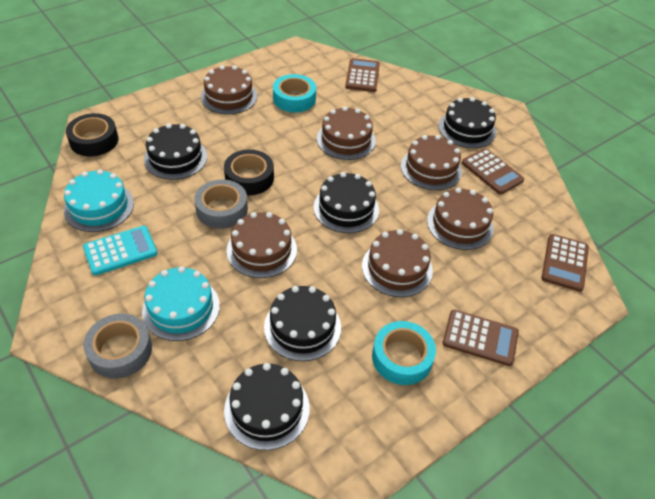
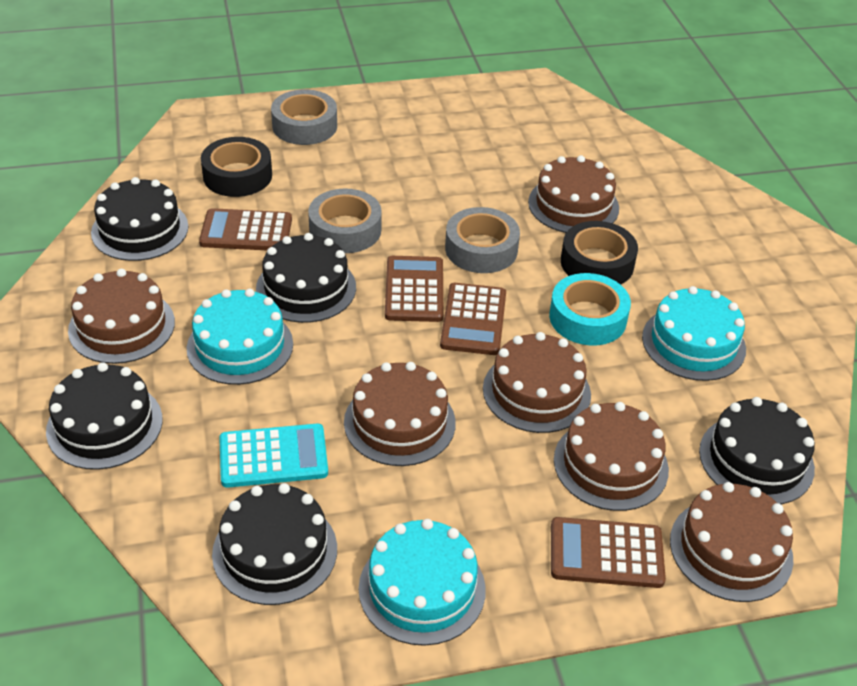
grey tape: 2 -> 3
turquoise cake: 2 -> 3
turquoise tape: 2 -> 1

